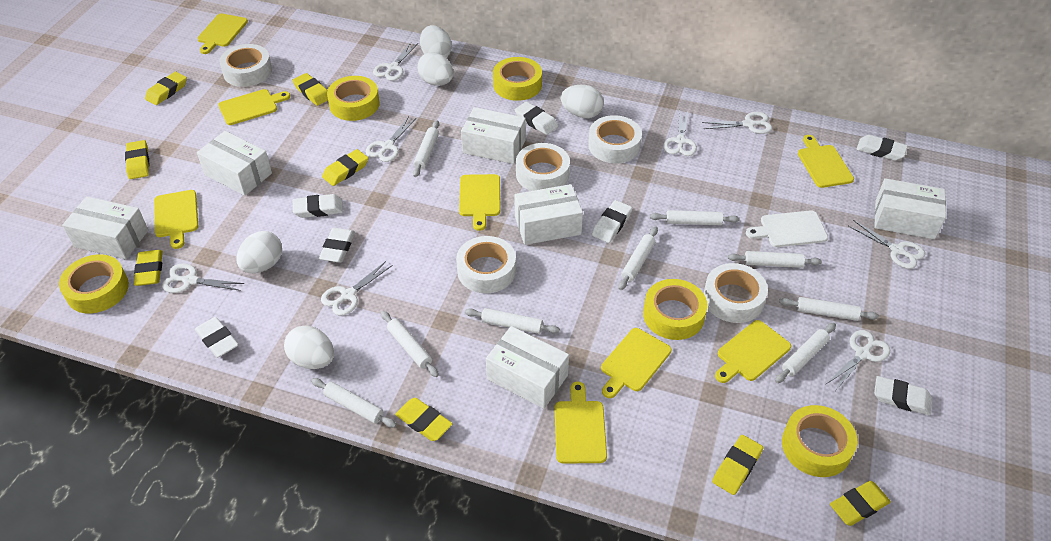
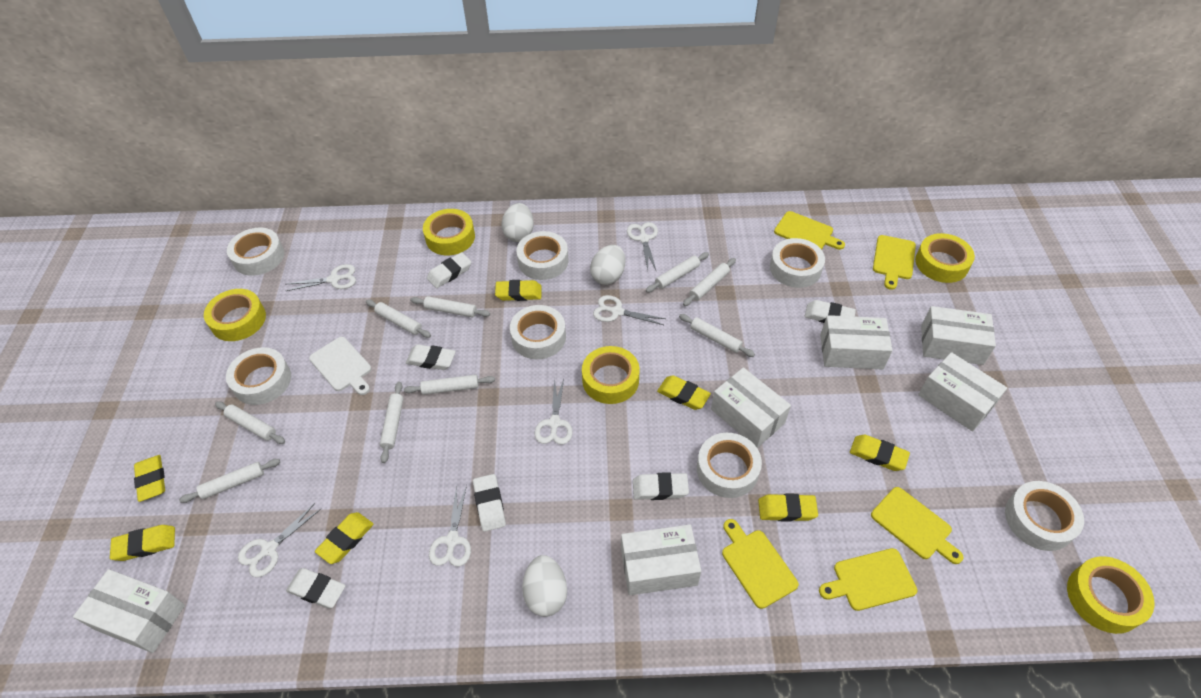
white egg: 5 -> 3
white eraser: 7 -> 6
white scissors: 8 -> 6
white tape: 5 -> 7
yellow cutting board: 8 -> 5
yellow eraser: 8 -> 7

